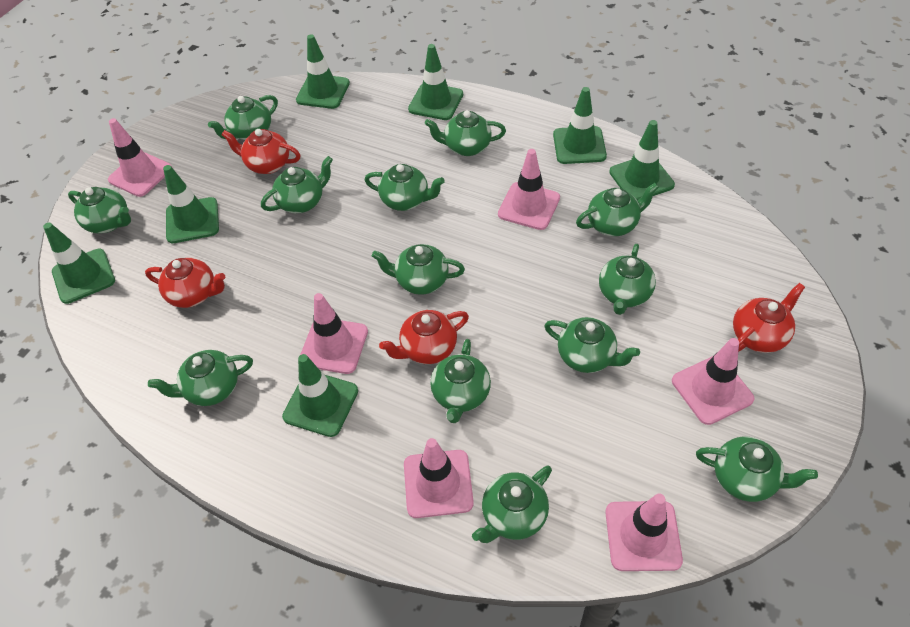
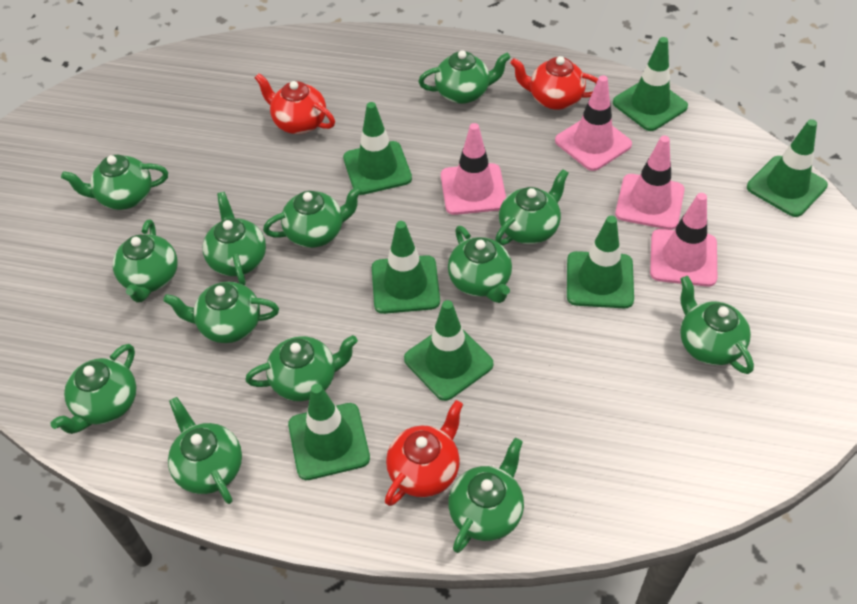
pink traffic cone: 6 -> 4
red teapot: 4 -> 3

